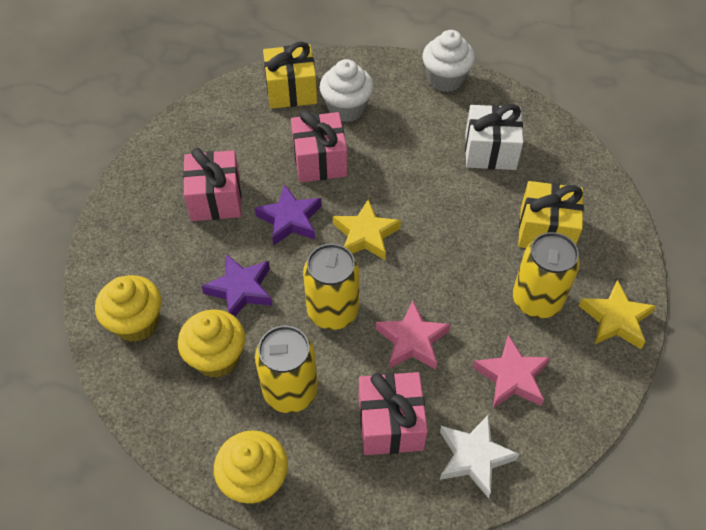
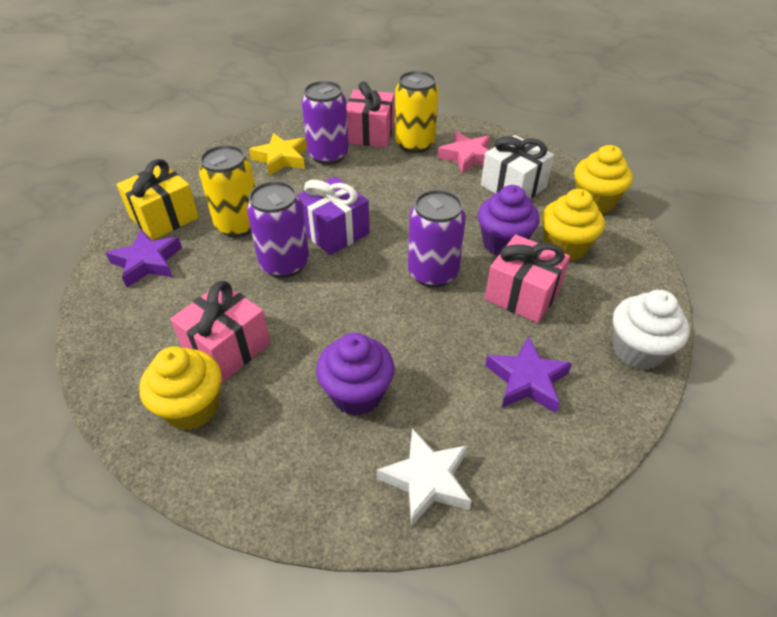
pink star: 2 -> 1
purple can: 0 -> 3
purple cupcake: 0 -> 2
purple gift: 0 -> 1
white cupcake: 2 -> 1
yellow can: 3 -> 2
yellow gift: 2 -> 1
yellow star: 2 -> 1

